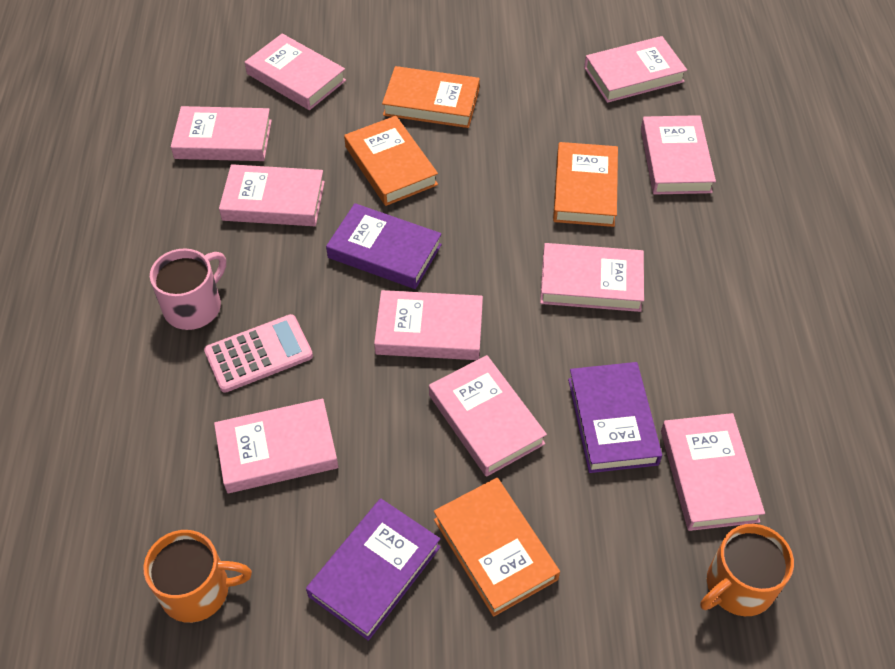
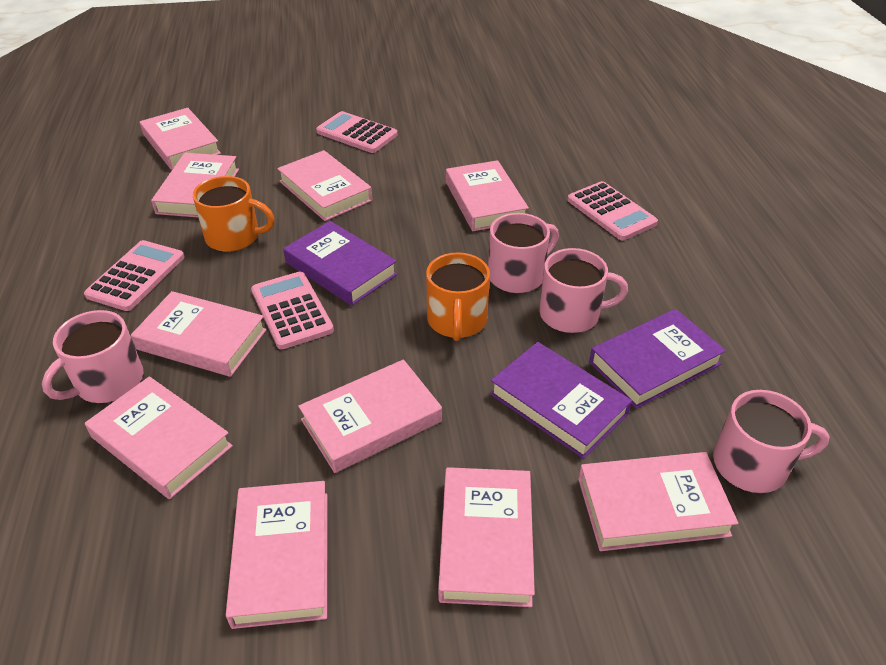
orange book: 4 -> 0
pink calculator: 1 -> 4
pink mug: 1 -> 4

